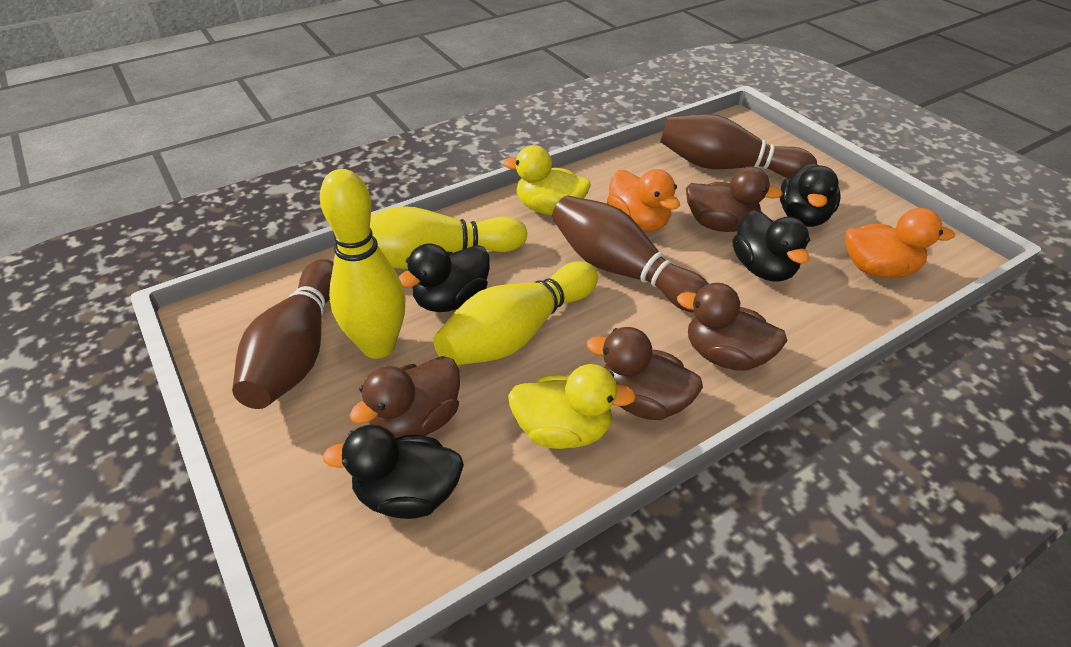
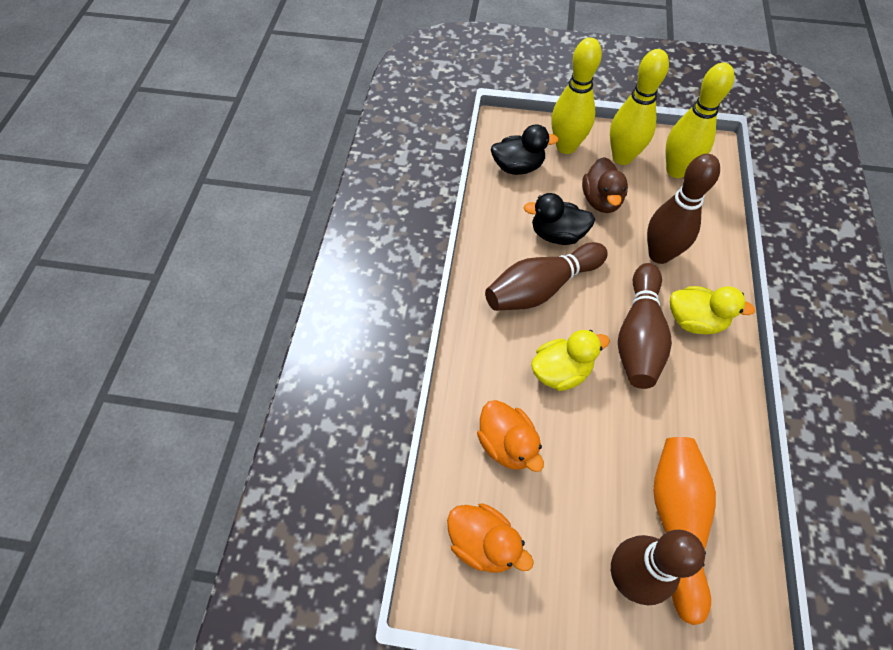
black duck: 4 -> 2
brown bowling pin: 3 -> 4
brown duck: 4 -> 1
orange bowling pin: 0 -> 1

